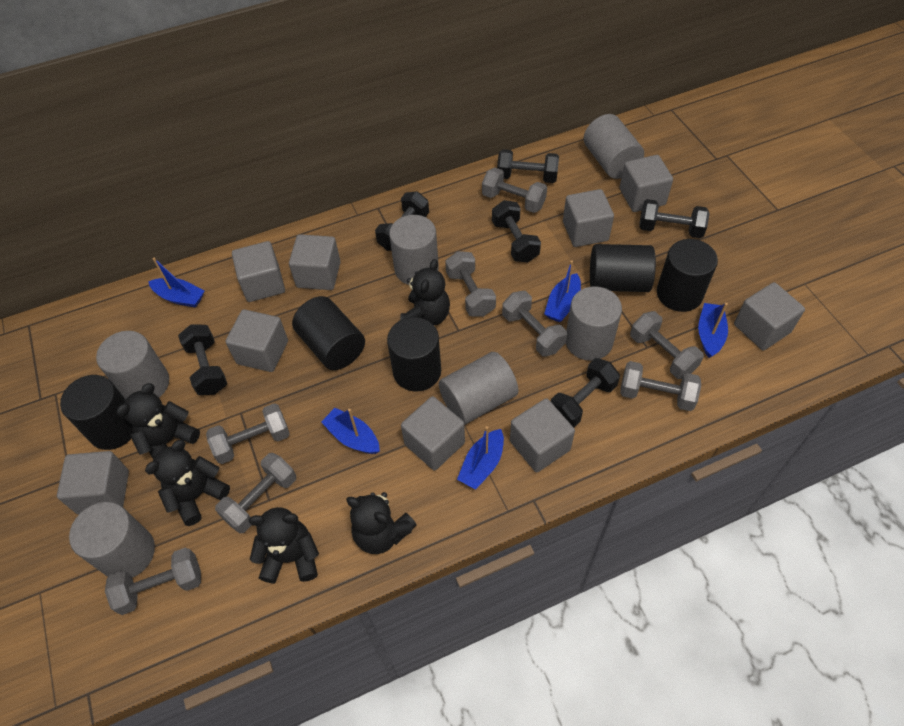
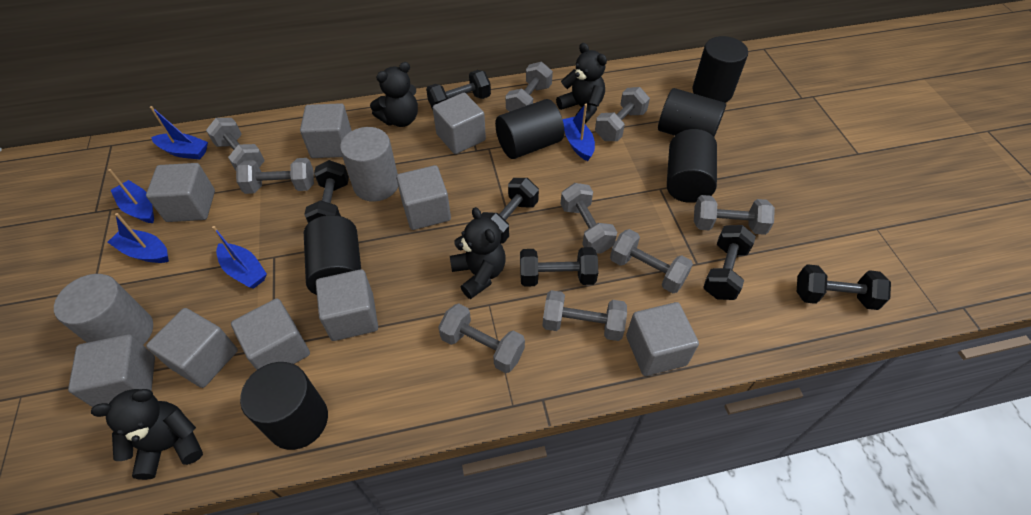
black cylinder: 5 -> 6
black teddy bear: 5 -> 4
grey cylinder: 6 -> 2
grey dumbbell: 8 -> 9

